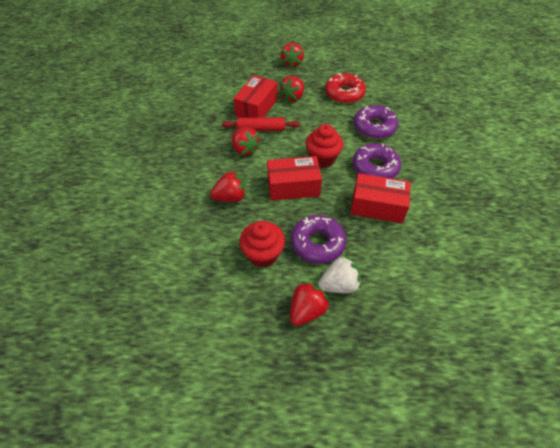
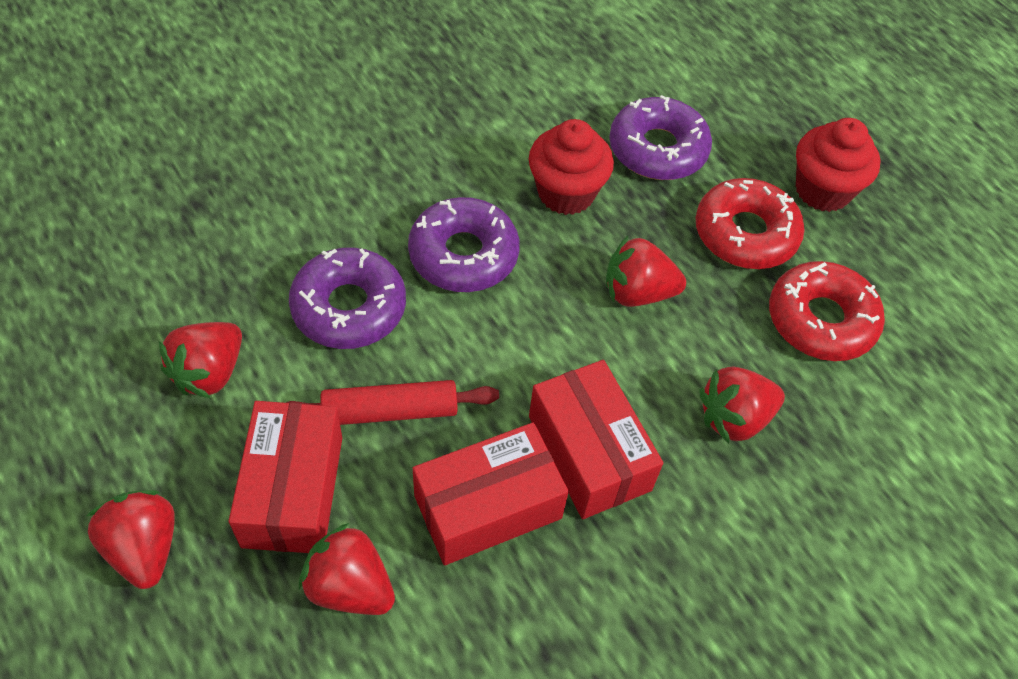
red donut: 1 -> 2
white strawberry: 1 -> 0

